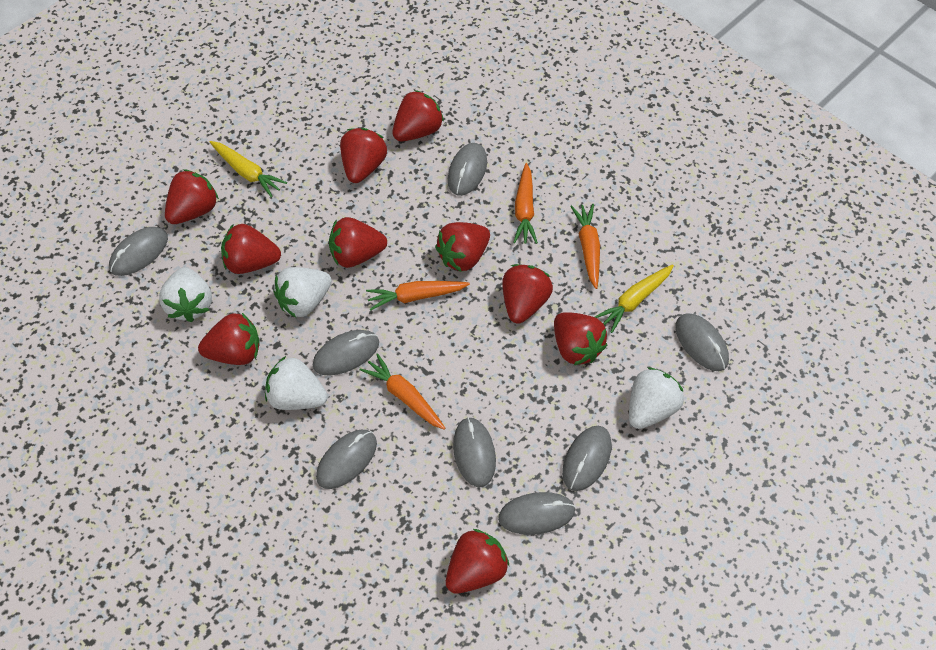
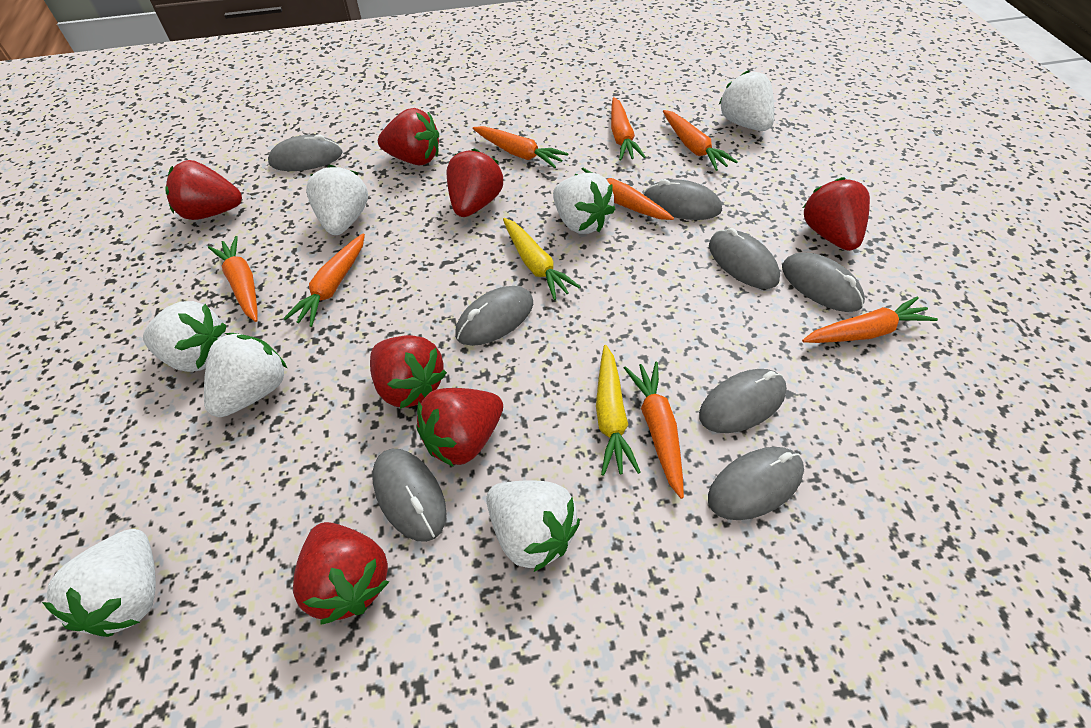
orange carrot: 4 -> 8
red strawberry: 10 -> 7
white strawberry: 4 -> 7

